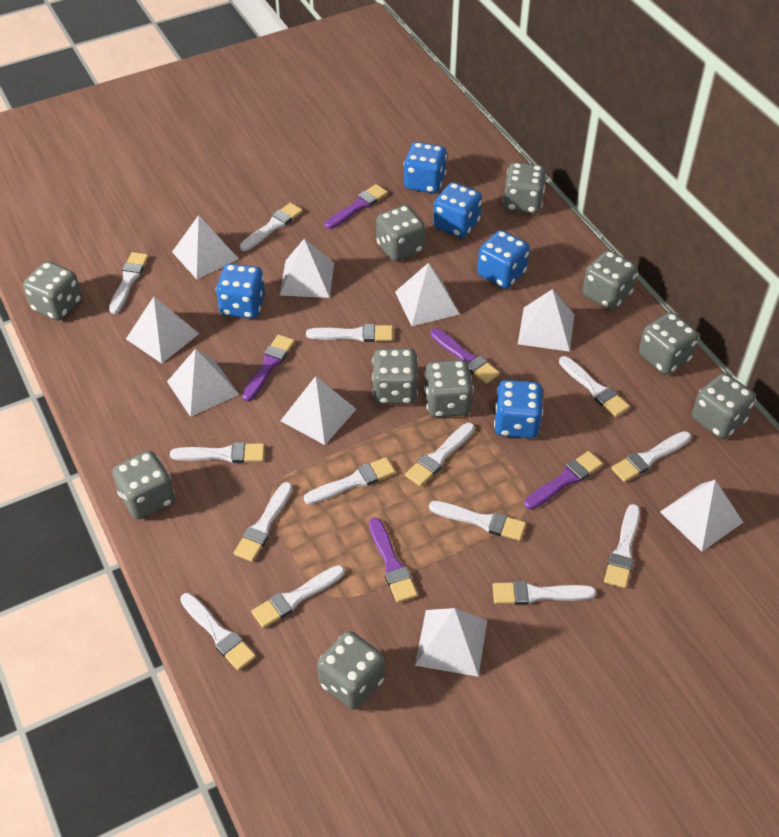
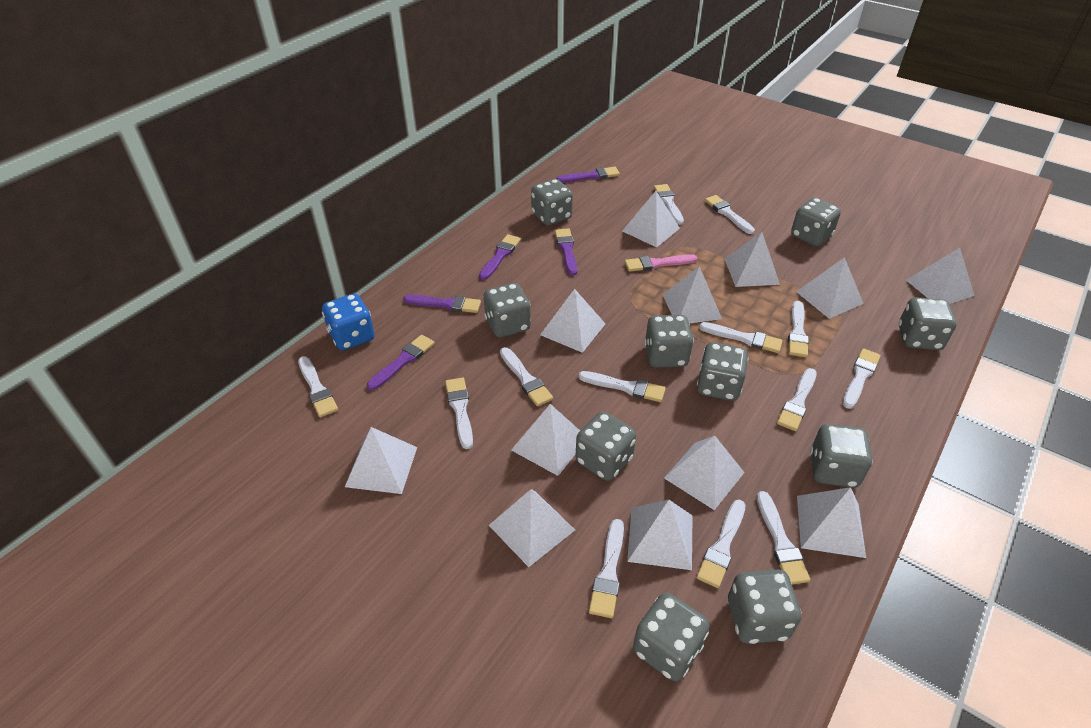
blue dice: 5 -> 1
pink brush: 0 -> 1
white brush: 14 -> 13
white pyramid: 9 -> 12

